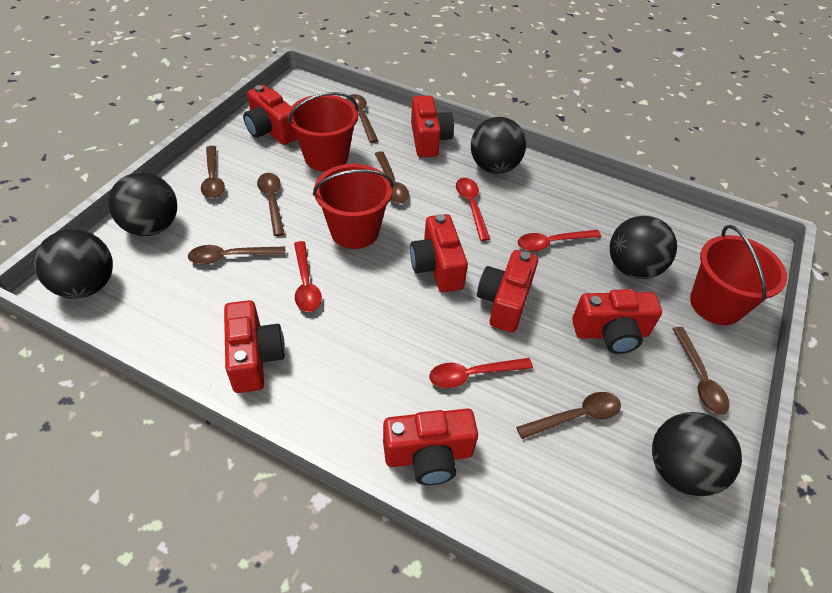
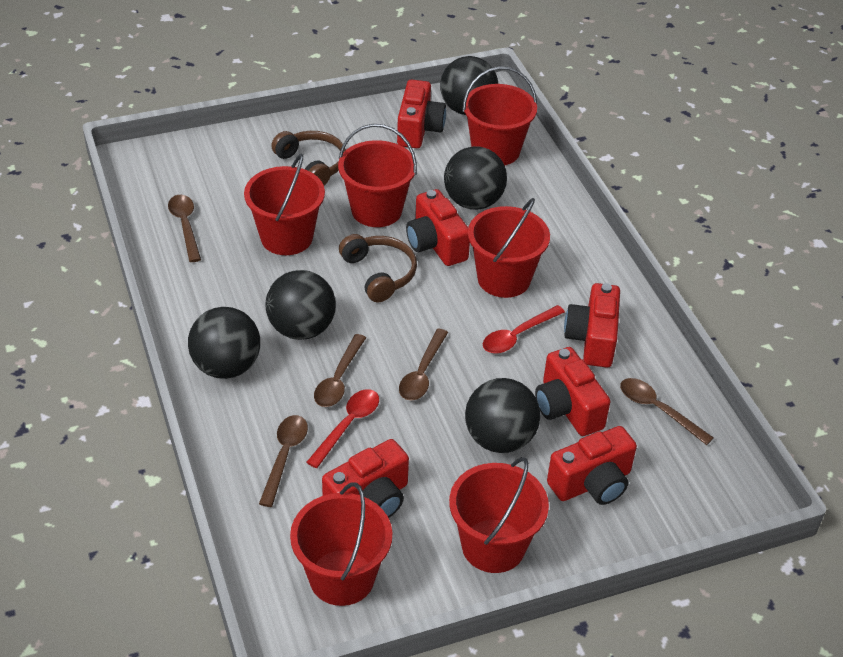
brown headphones: 0 -> 2
brown spoon: 7 -> 5
red bucket: 3 -> 6
red camera: 7 -> 6
red spoon: 4 -> 2

